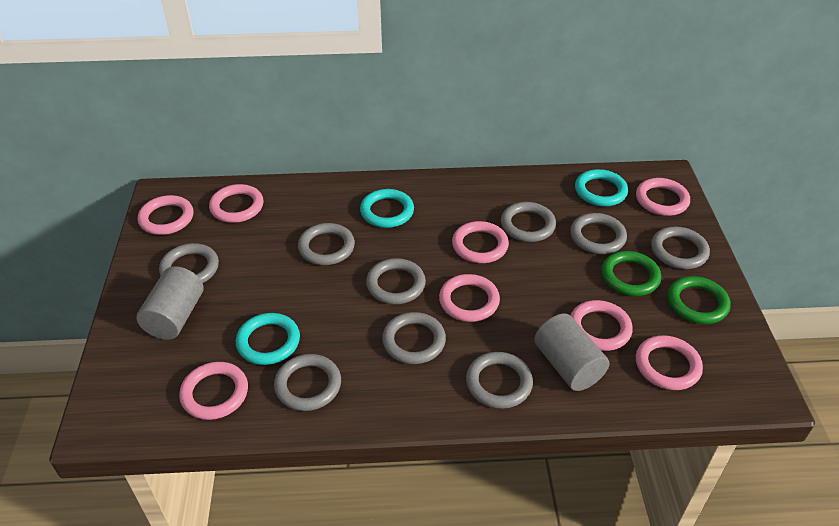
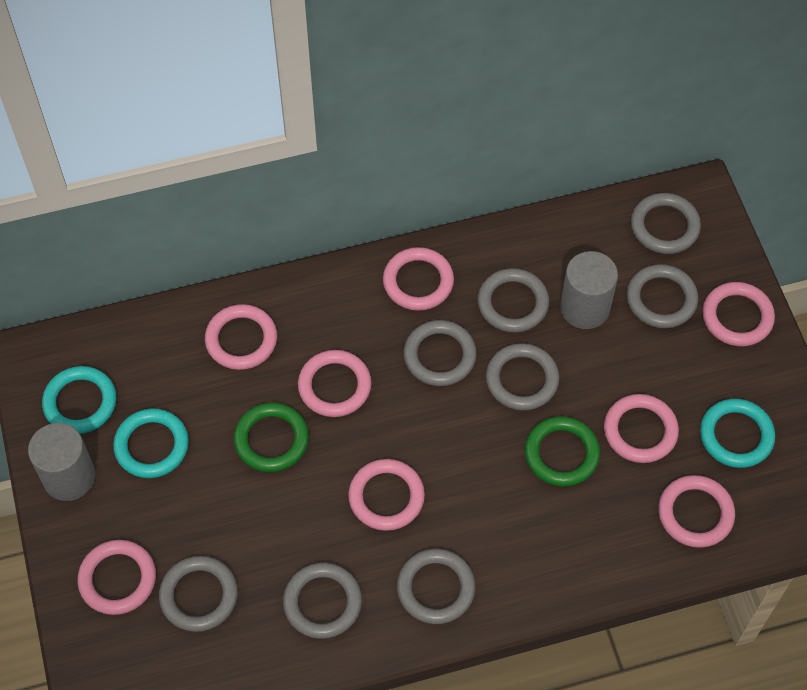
grey ring: 9 -> 8

